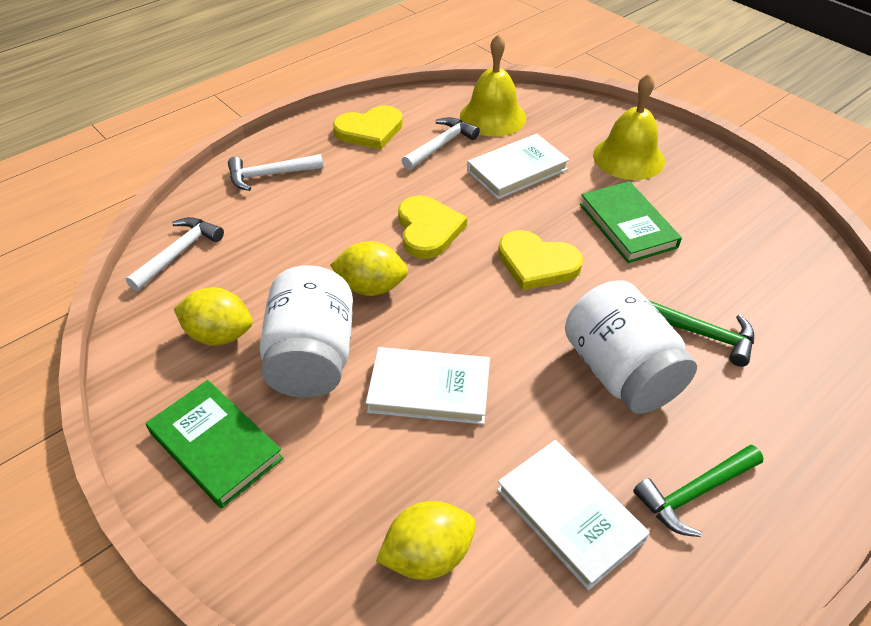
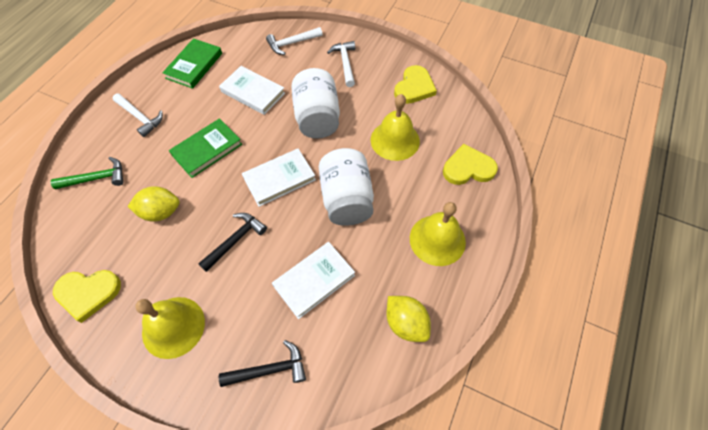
black hammer: 0 -> 2
green hammer: 2 -> 1
yellow bell: 2 -> 3
yellow lemon: 3 -> 2

